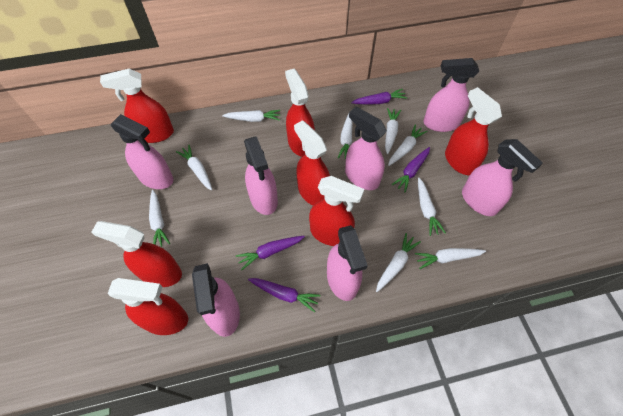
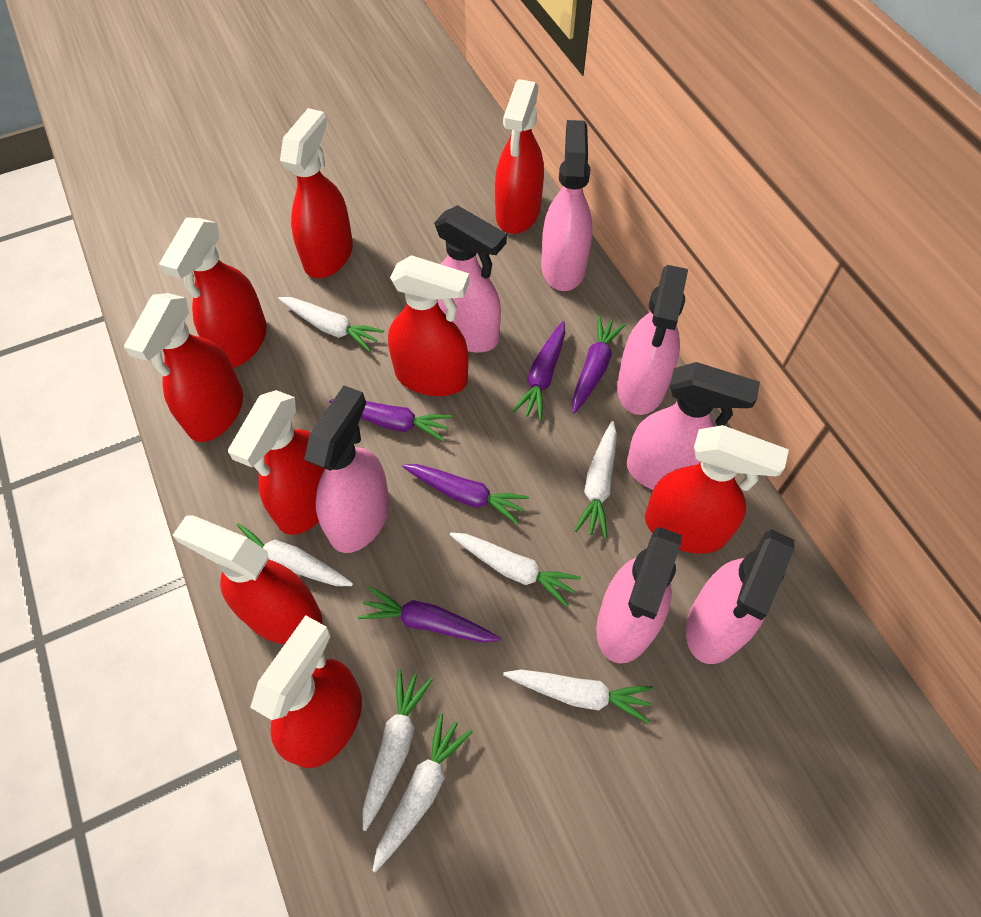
purple carrot: 4 -> 5
red spray bottle: 7 -> 9
white carrot: 9 -> 7

